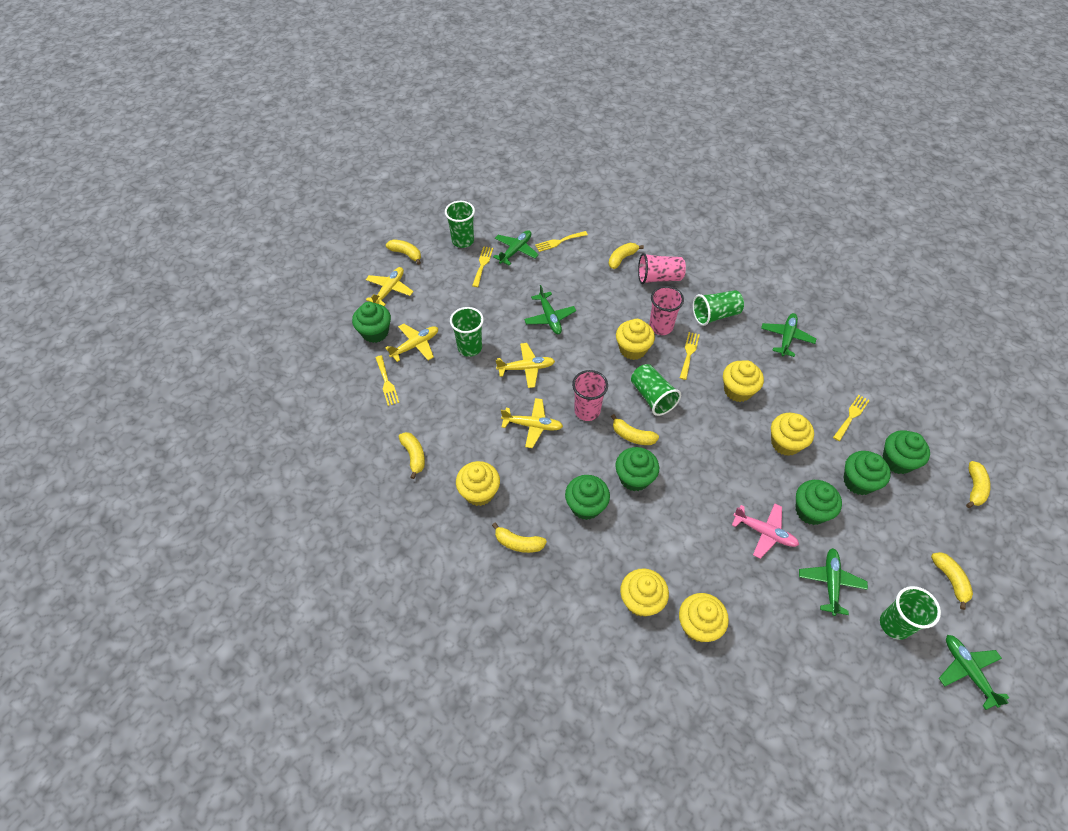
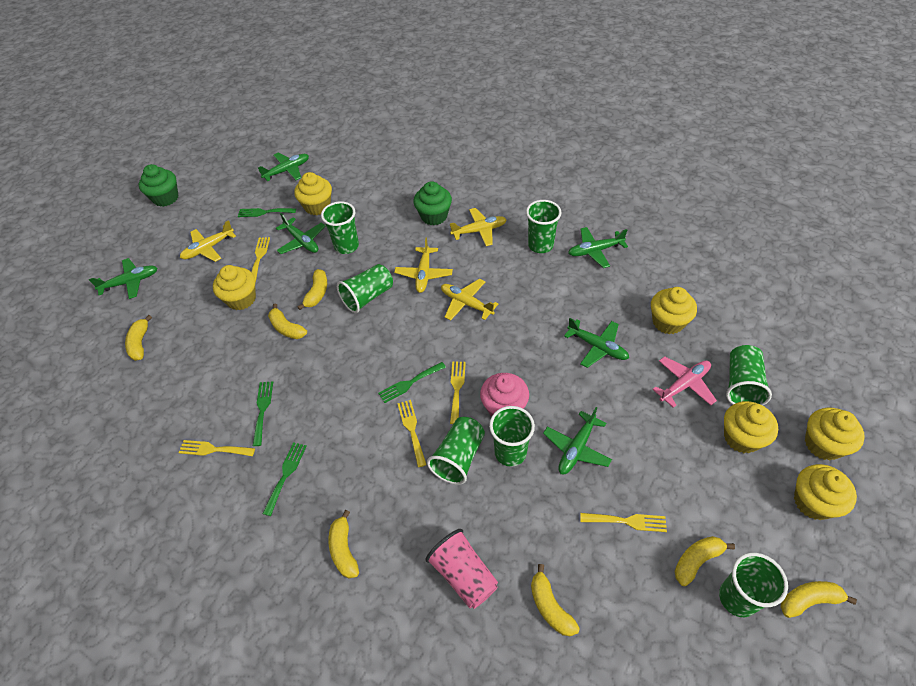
green cup: 5 -> 7
green cupcake: 6 -> 2
green fork: 0 -> 4
green plane: 5 -> 6
pink cup: 3 -> 1
pink cupcake: 0 -> 1

